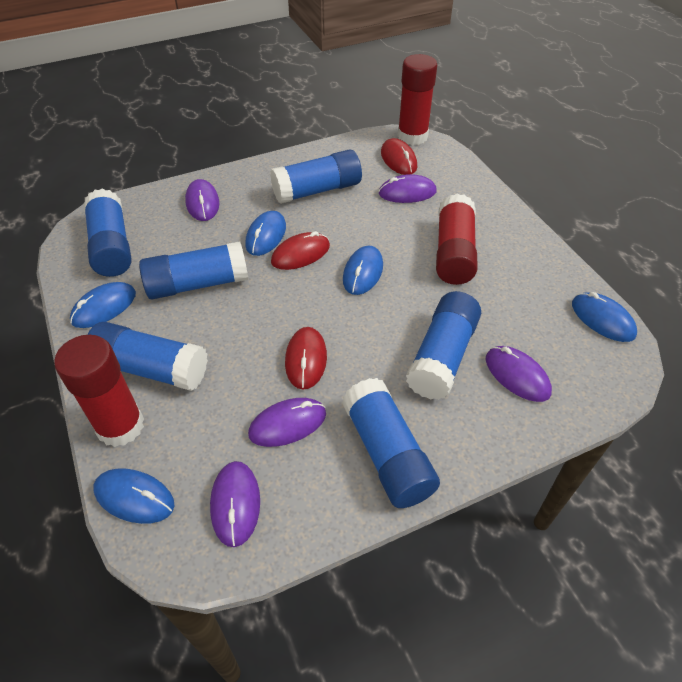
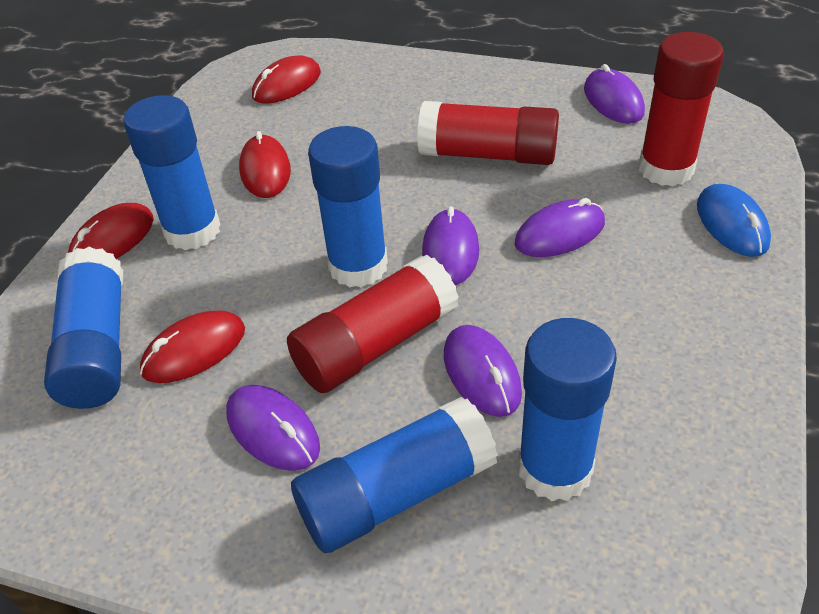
blue glue stick: 6 -> 5
blue mouse: 5 -> 1
red mouse: 3 -> 4

